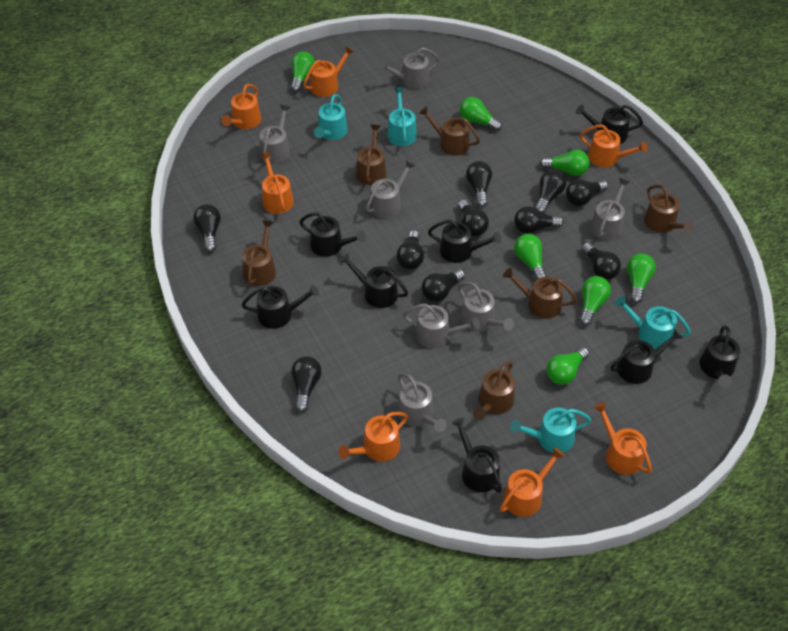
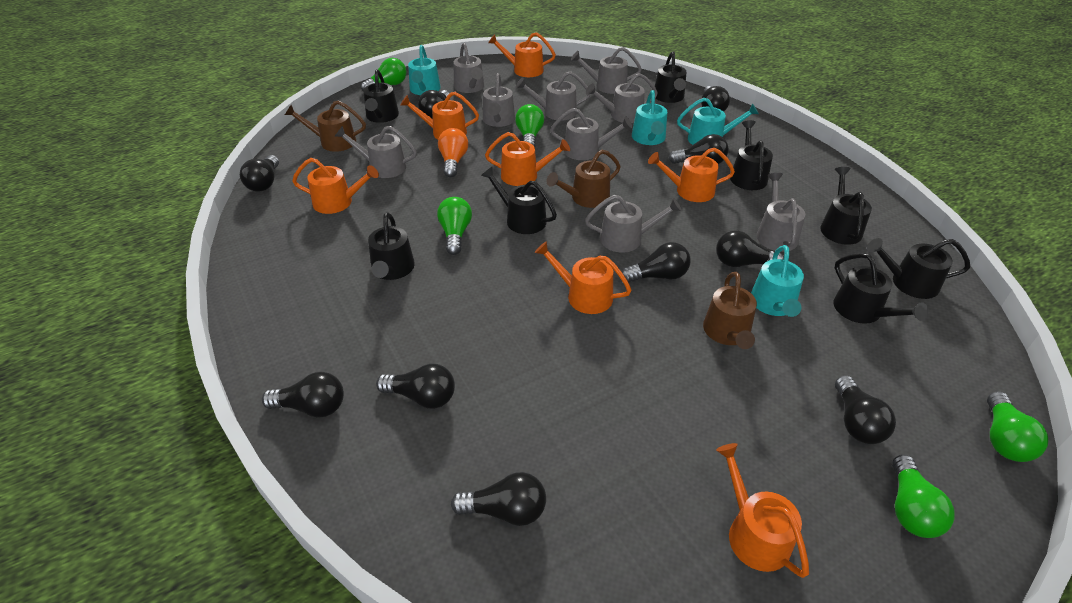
brown watering can: 6 -> 3
green light bulb: 7 -> 5
grey watering can: 7 -> 9
orange light bulb: 0 -> 1

